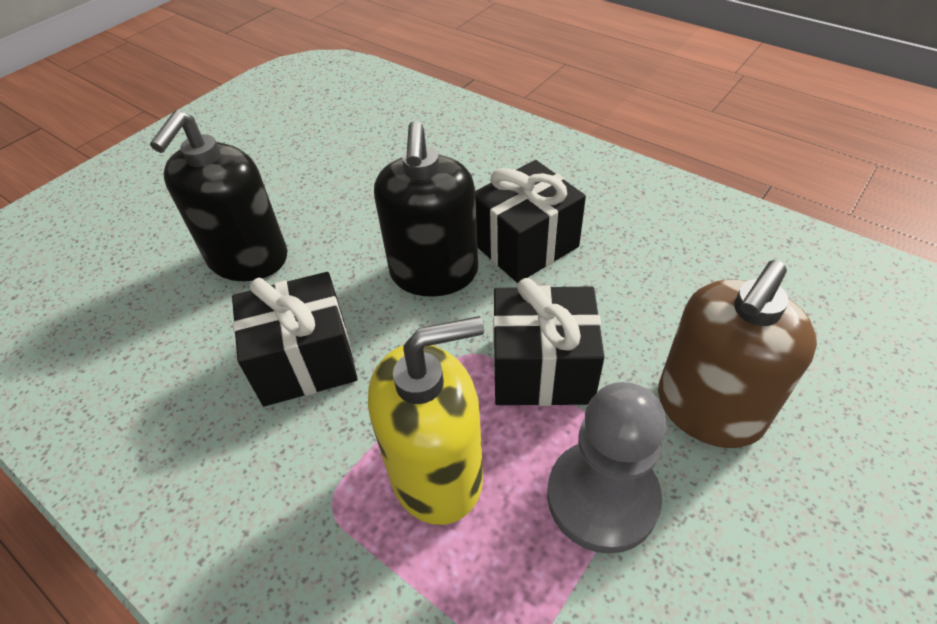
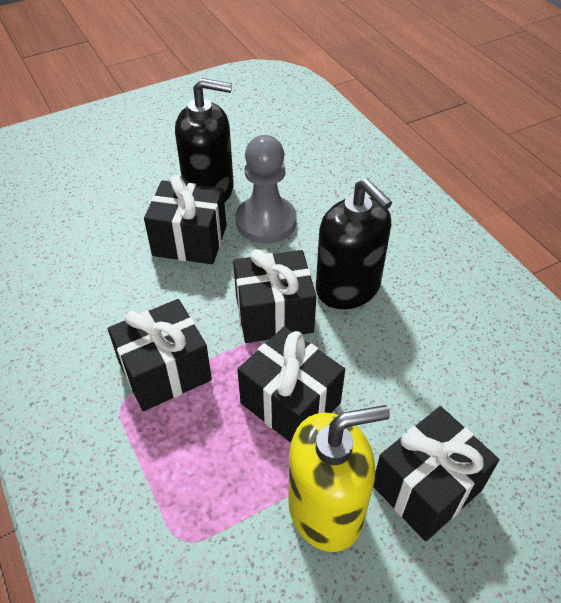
black gift: 3 -> 5
brown soap dispenser: 1 -> 0

